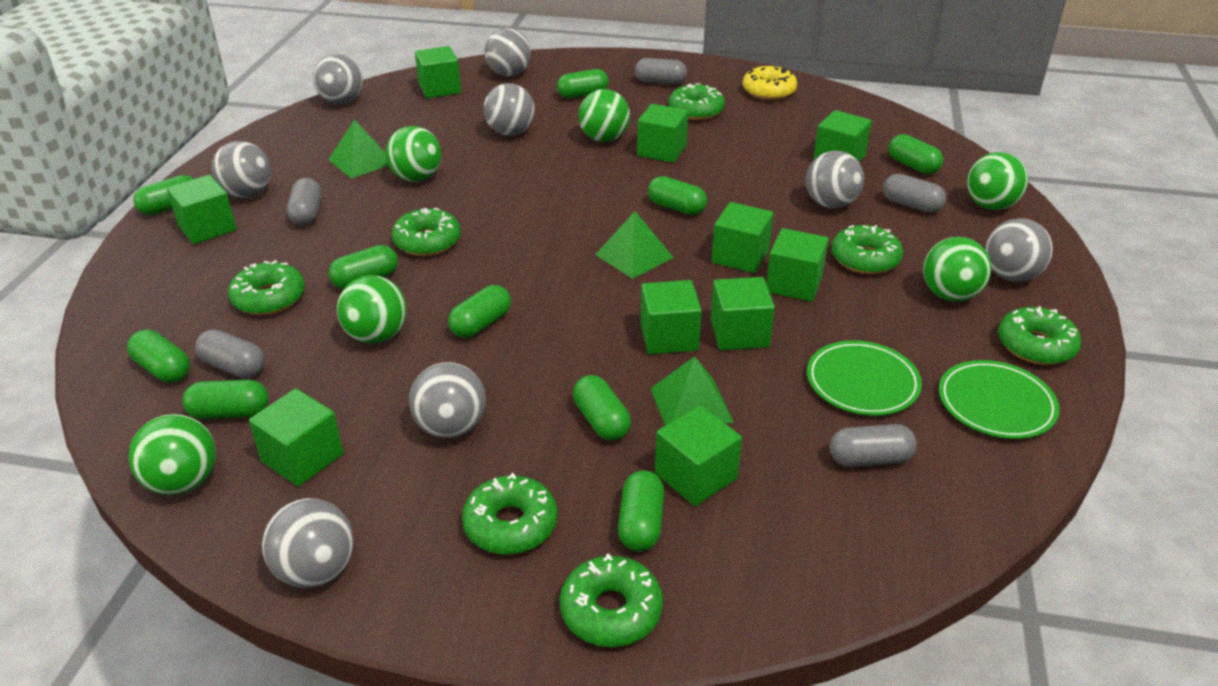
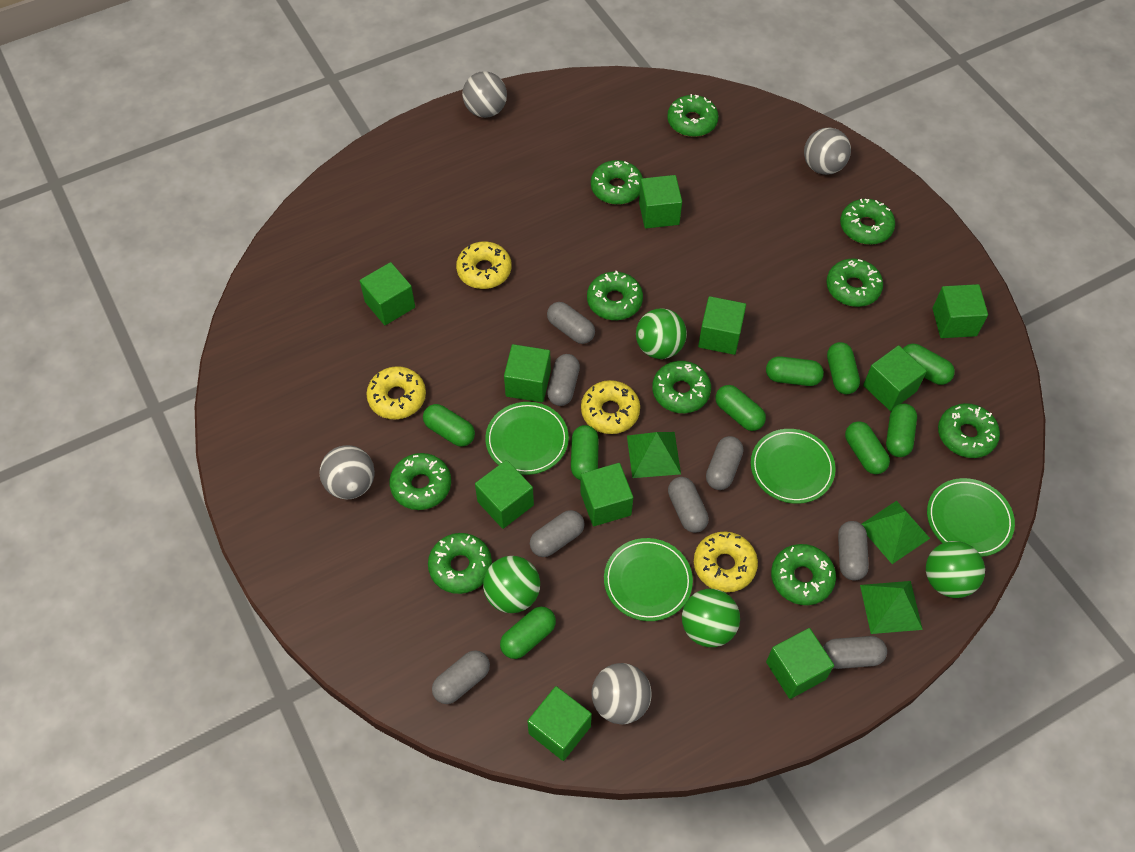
green ball: 6 -> 4
green capsule: 10 -> 9
green donut: 7 -> 10
green plate: 2 -> 4
grey ball: 8 -> 4
grey capsule: 5 -> 8
yellow donut: 1 -> 4

